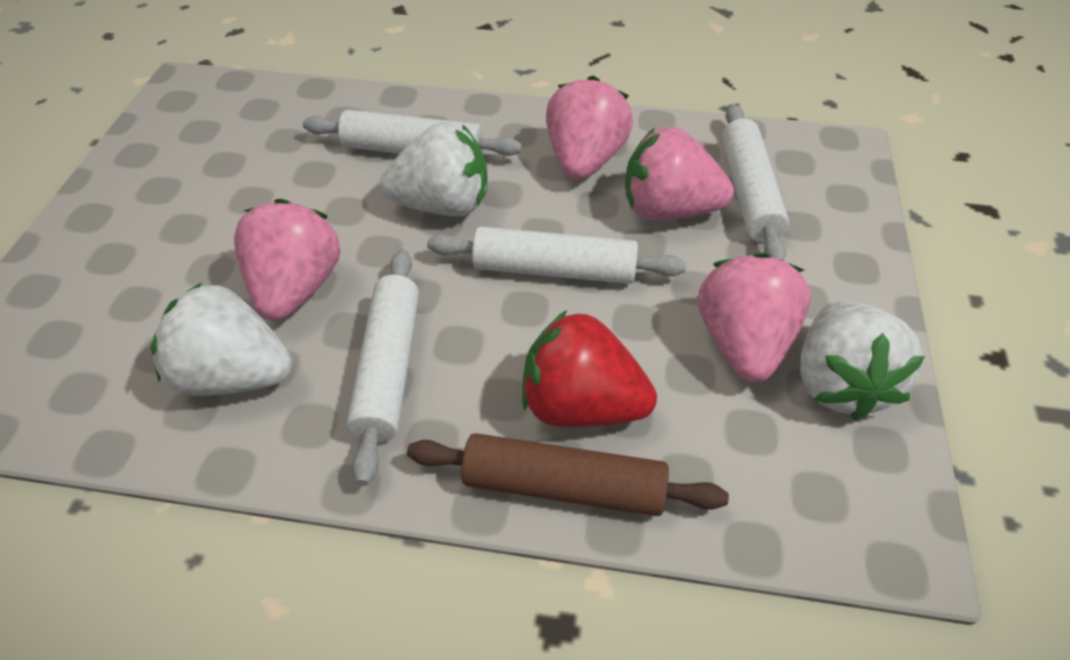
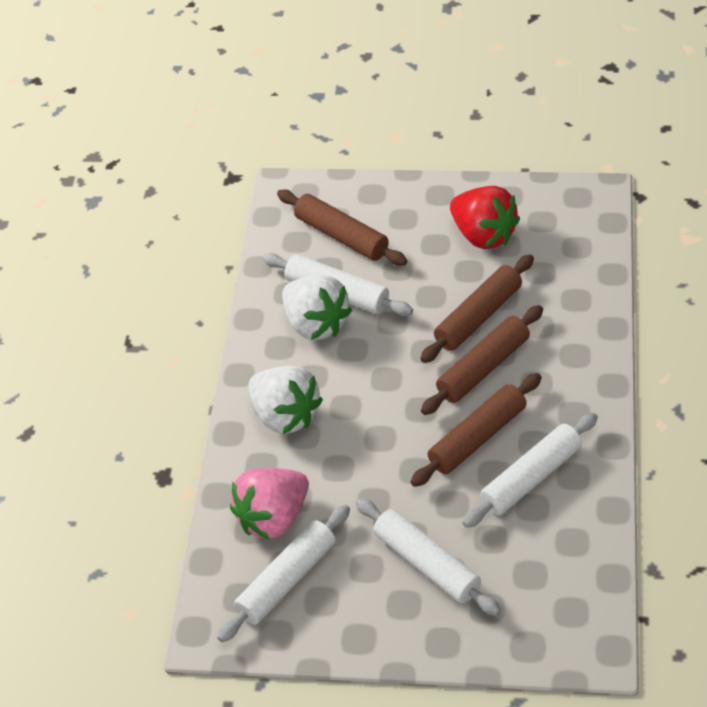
brown rolling pin: 1 -> 4
pink strawberry: 4 -> 1
white strawberry: 3 -> 2

